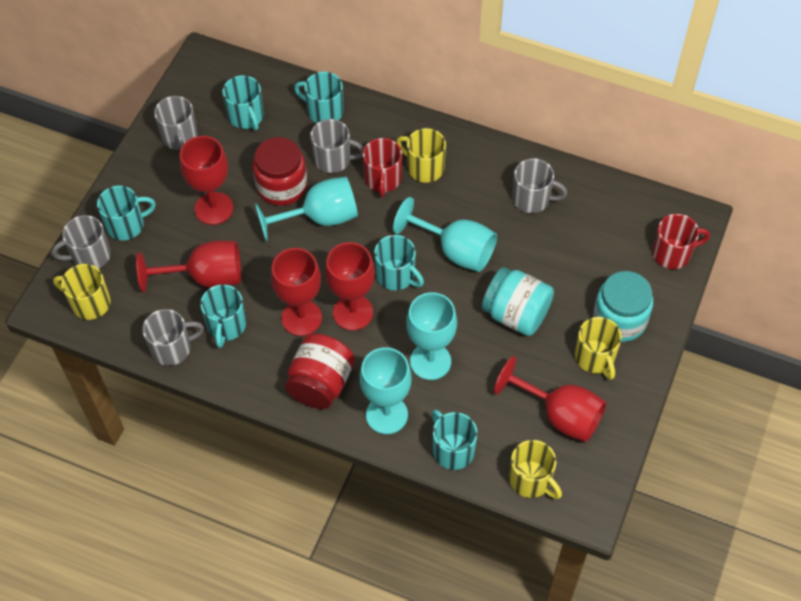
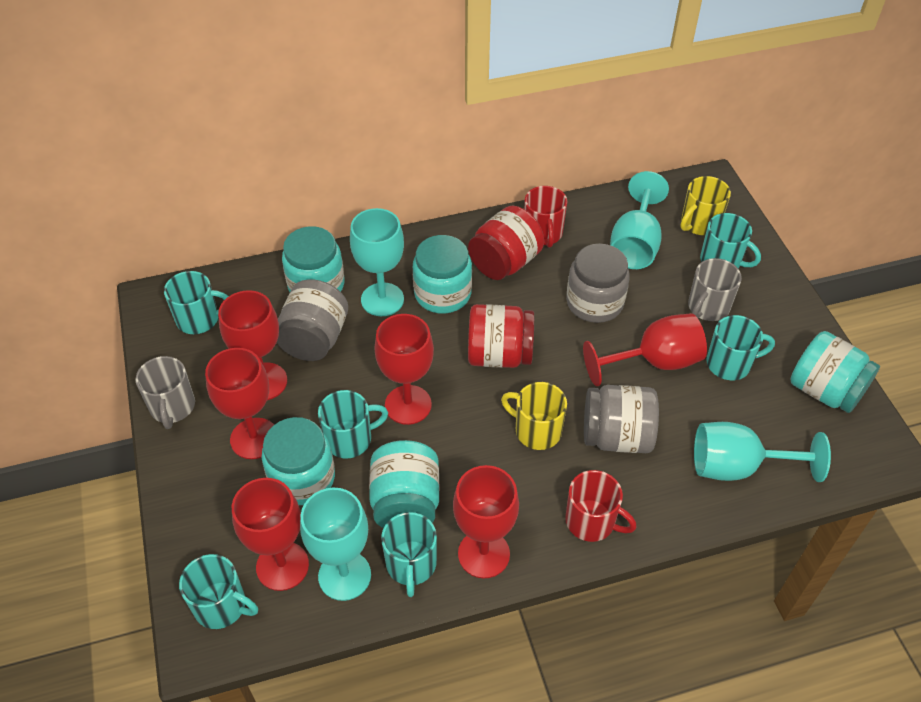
grey jar: 0 -> 3
grey mug: 5 -> 2
red goblet: 5 -> 6
turquoise jar: 2 -> 5
yellow mug: 4 -> 2

